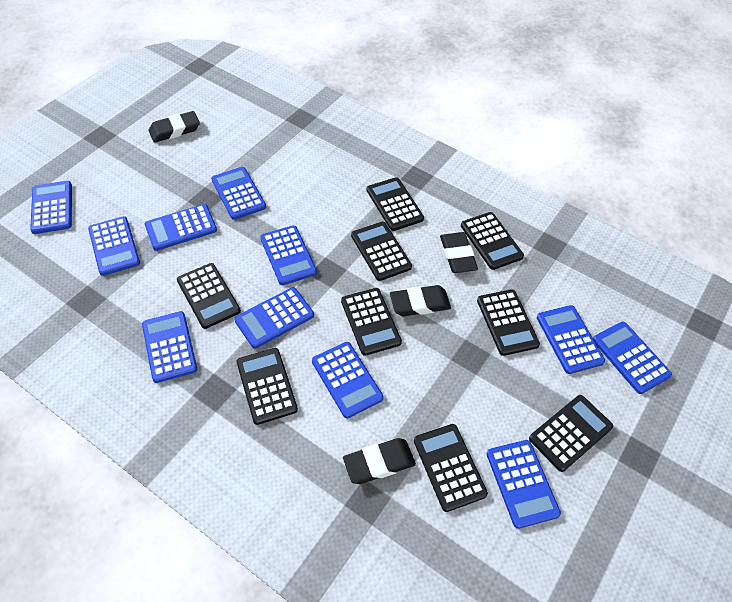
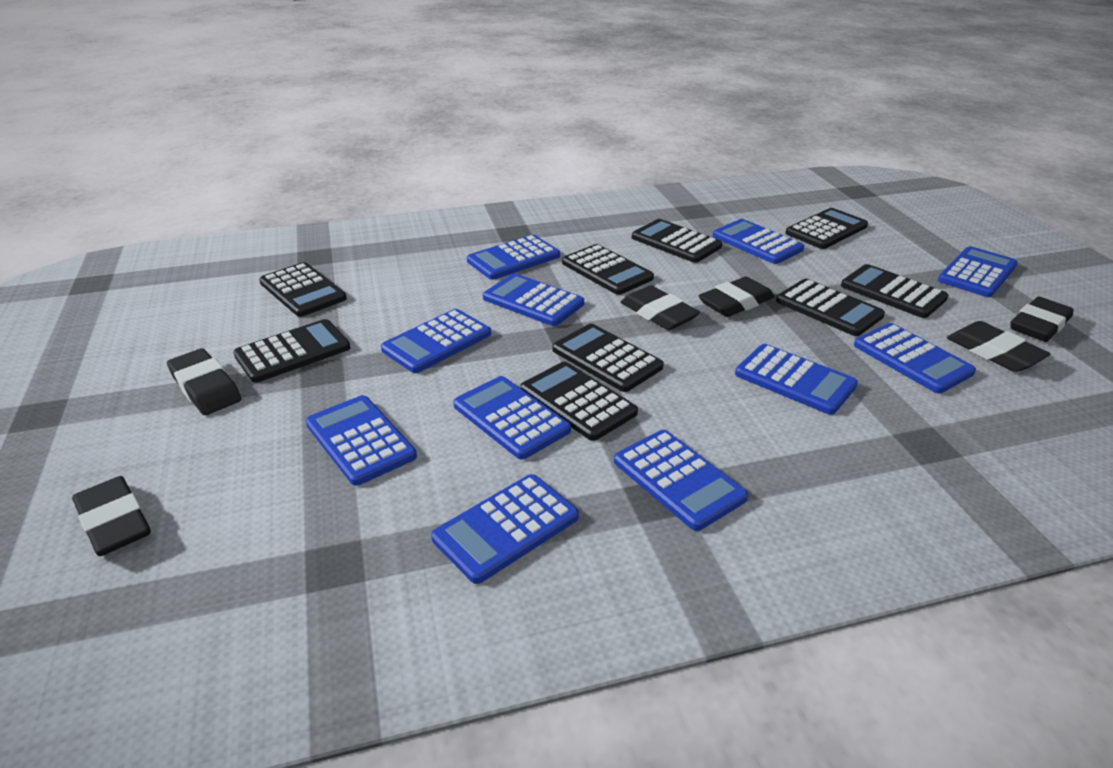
black eraser: 4 -> 6

